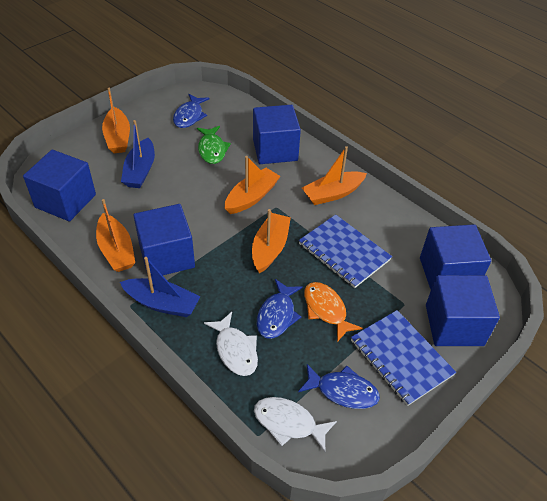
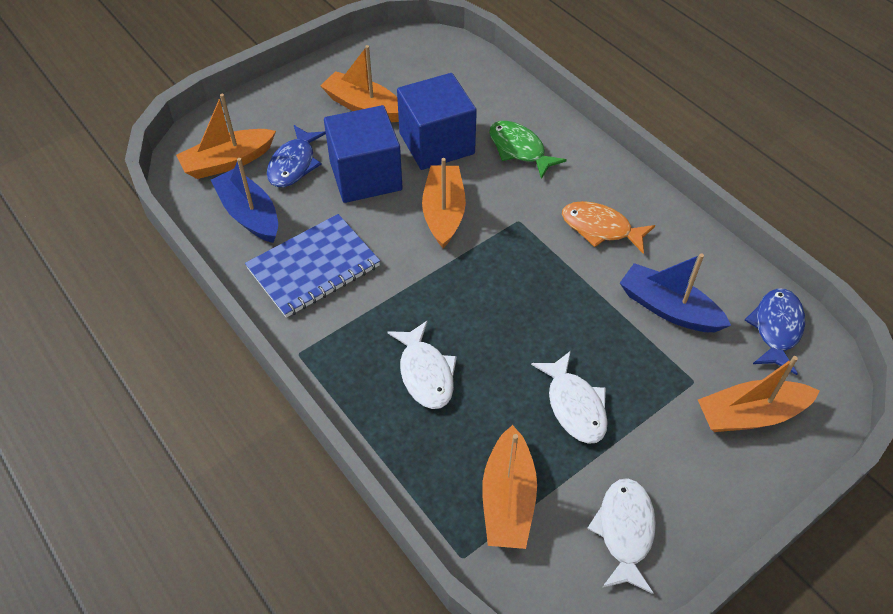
blue cube: 5 -> 2
blue fish: 3 -> 2
blue notebook: 2 -> 1
white fish: 2 -> 3

